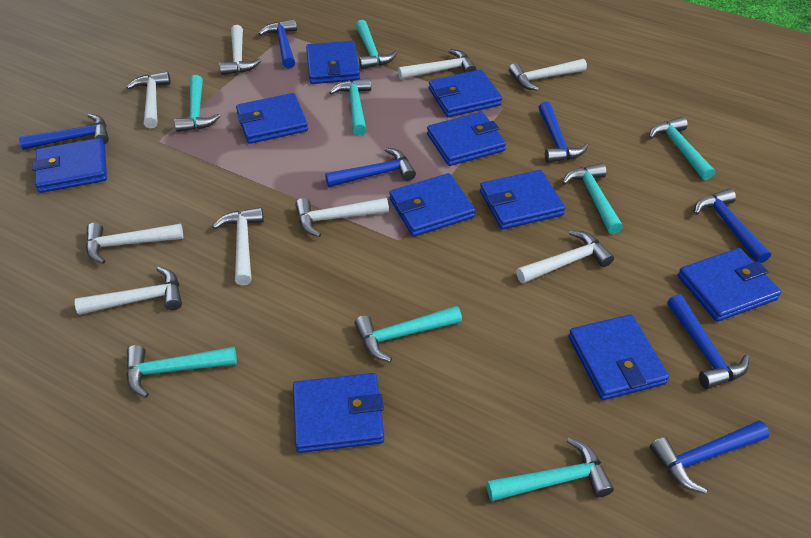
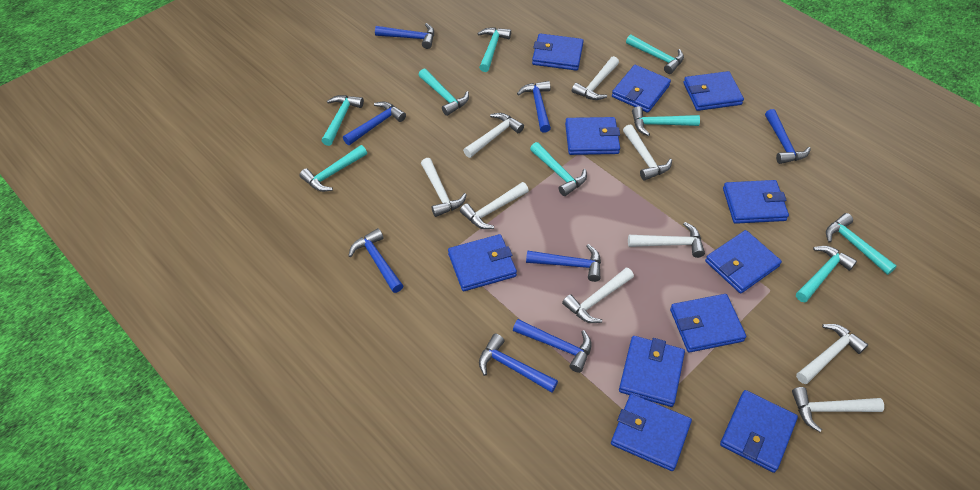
blue hammer: 7 -> 8
blue wallet: 10 -> 11
turquoise hammer: 8 -> 9

